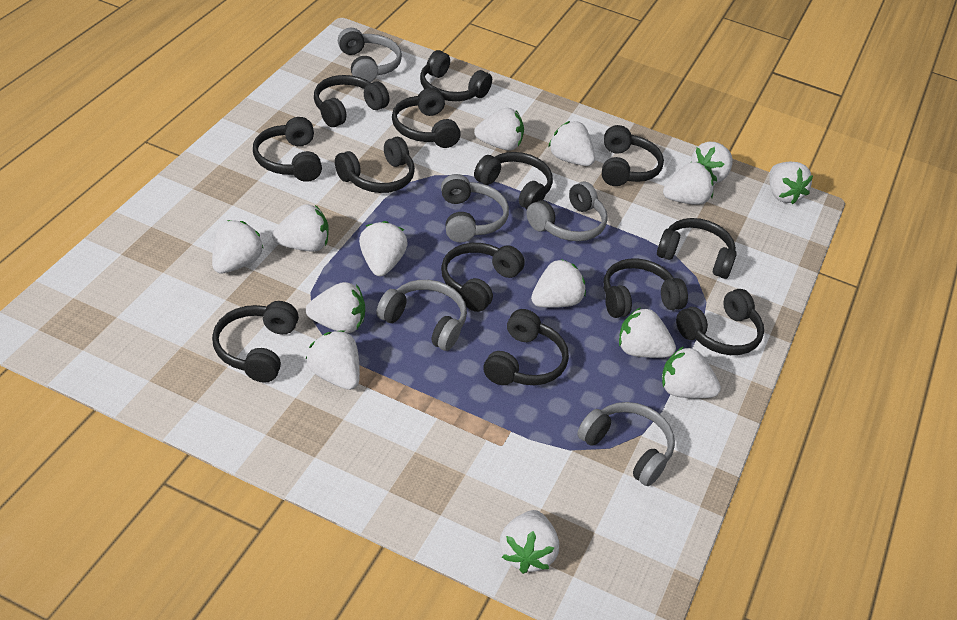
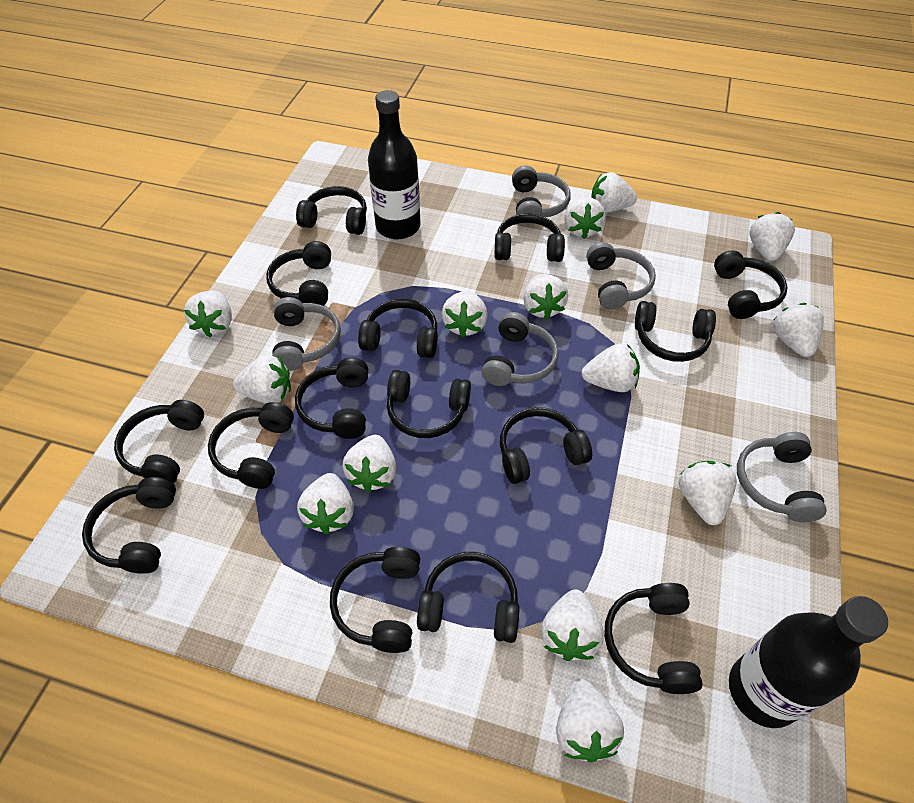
black bottle: 0 -> 2
black headphones: 13 -> 15

